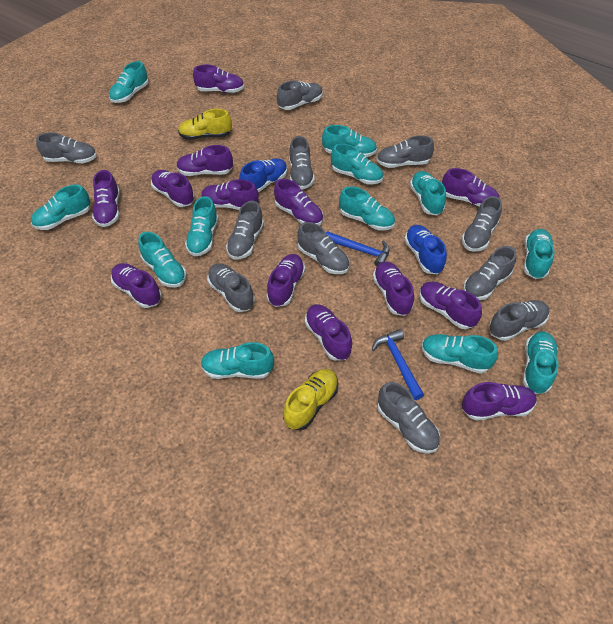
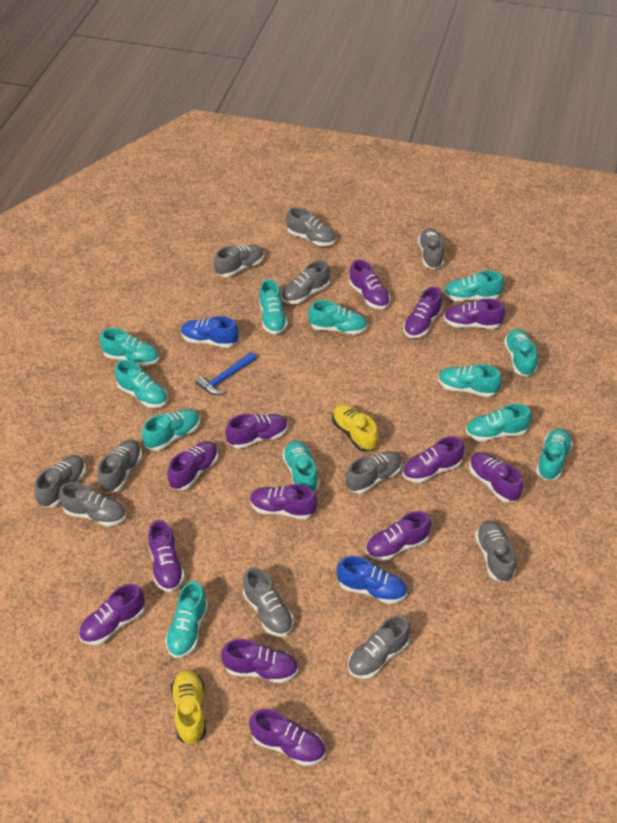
blue hammer: 2 -> 1

